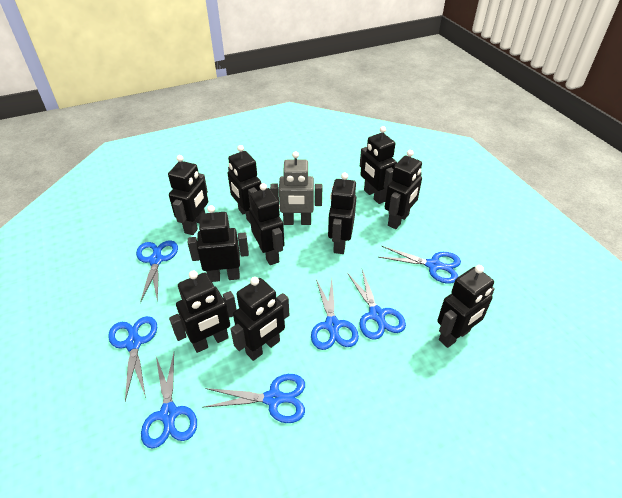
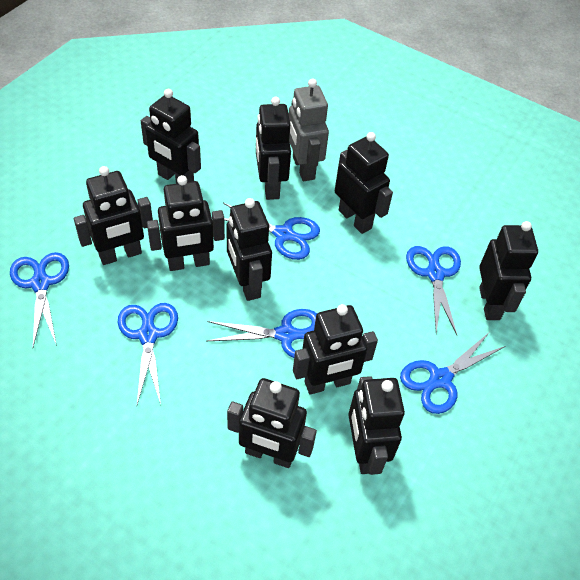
blue scissors: 7 -> 6

